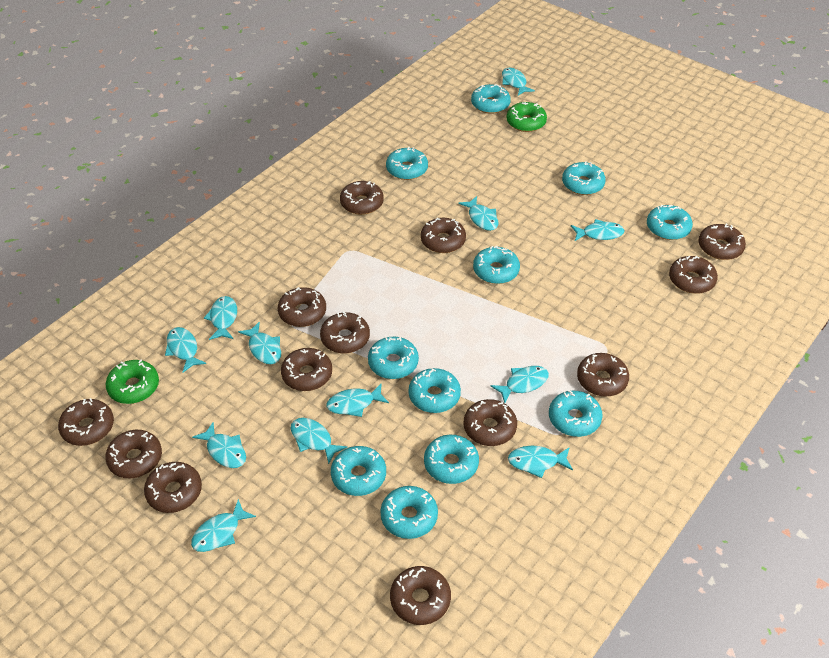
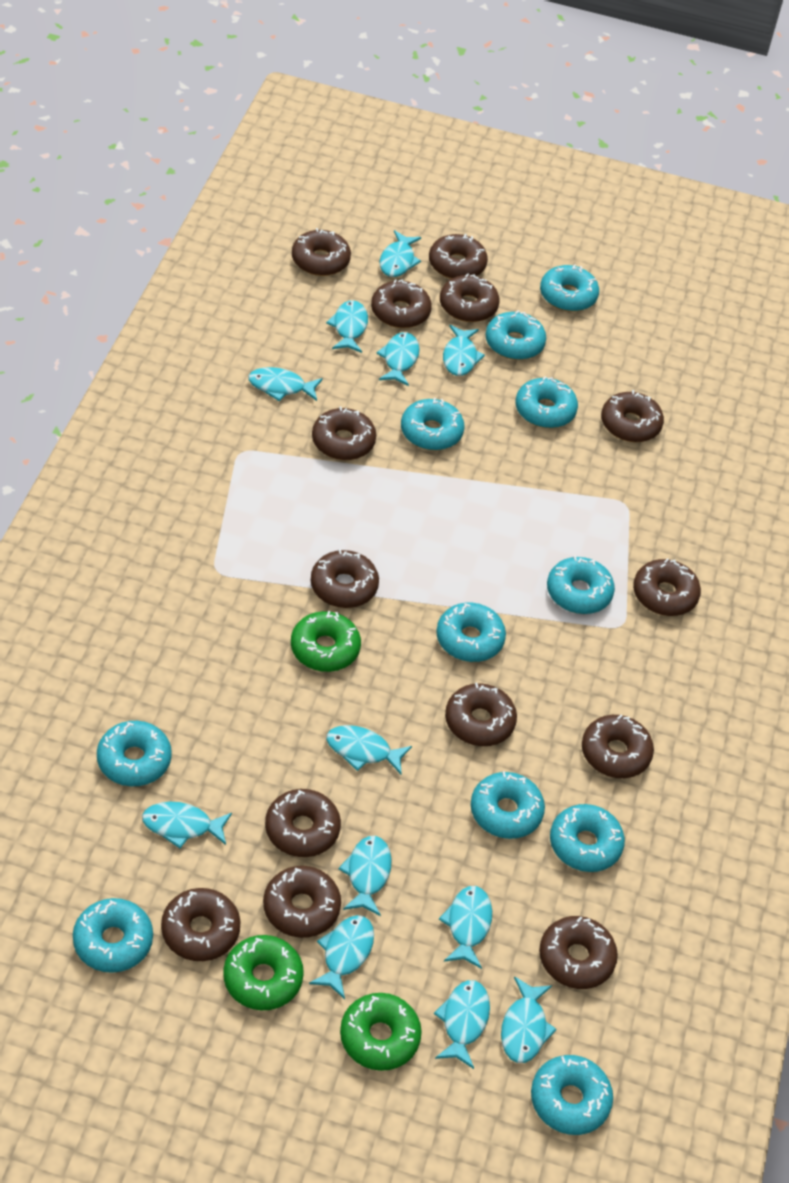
brown donut: 13 -> 14
green donut: 2 -> 3

